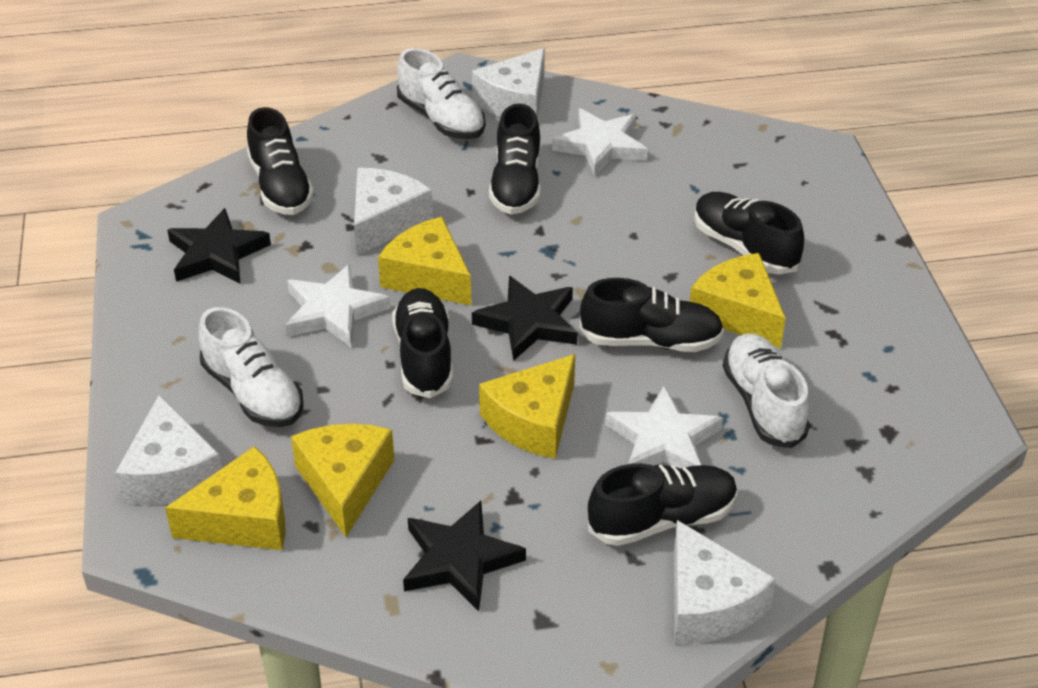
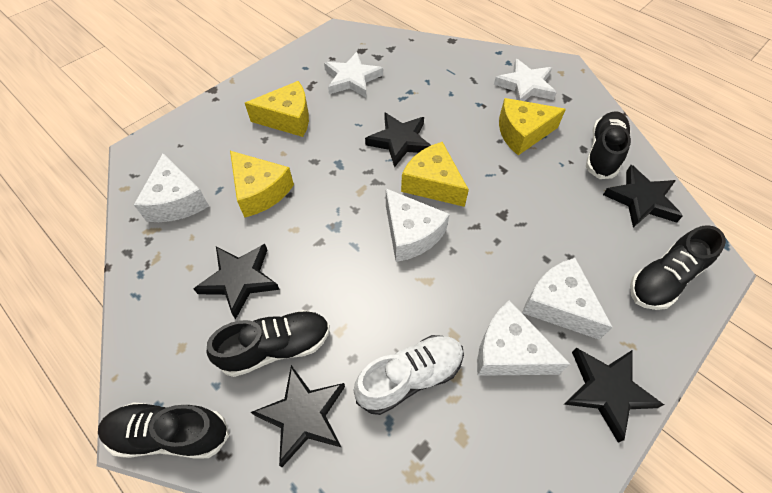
black shoe: 6 -> 4
black star: 3 -> 5
white shoe: 3 -> 1
white star: 3 -> 2
yellow cheese: 5 -> 4

